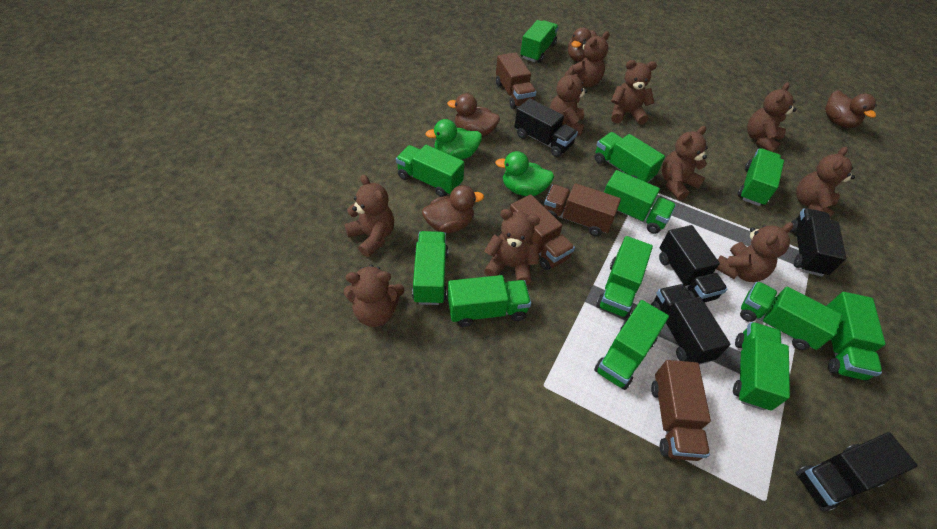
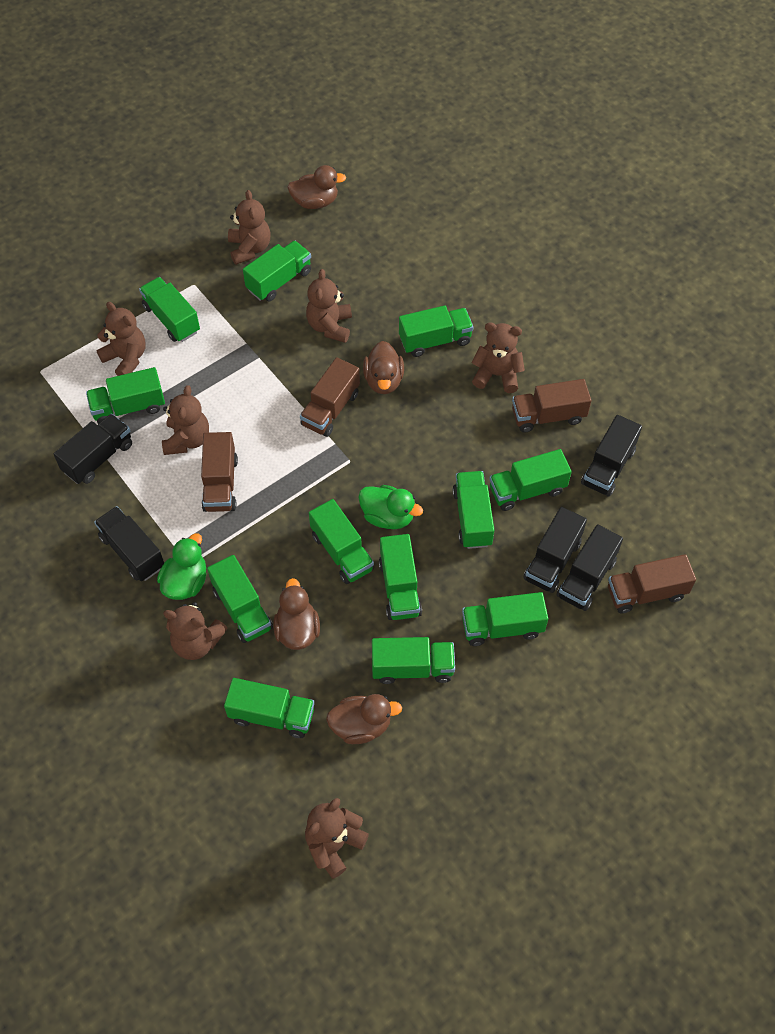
brown teddy bear: 10 -> 7

